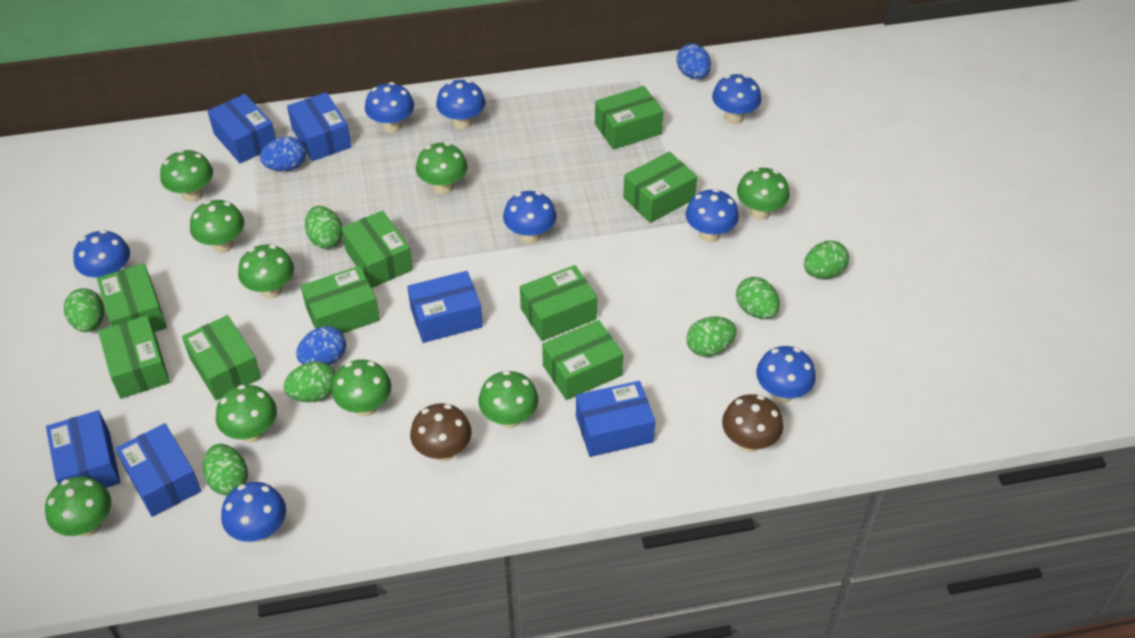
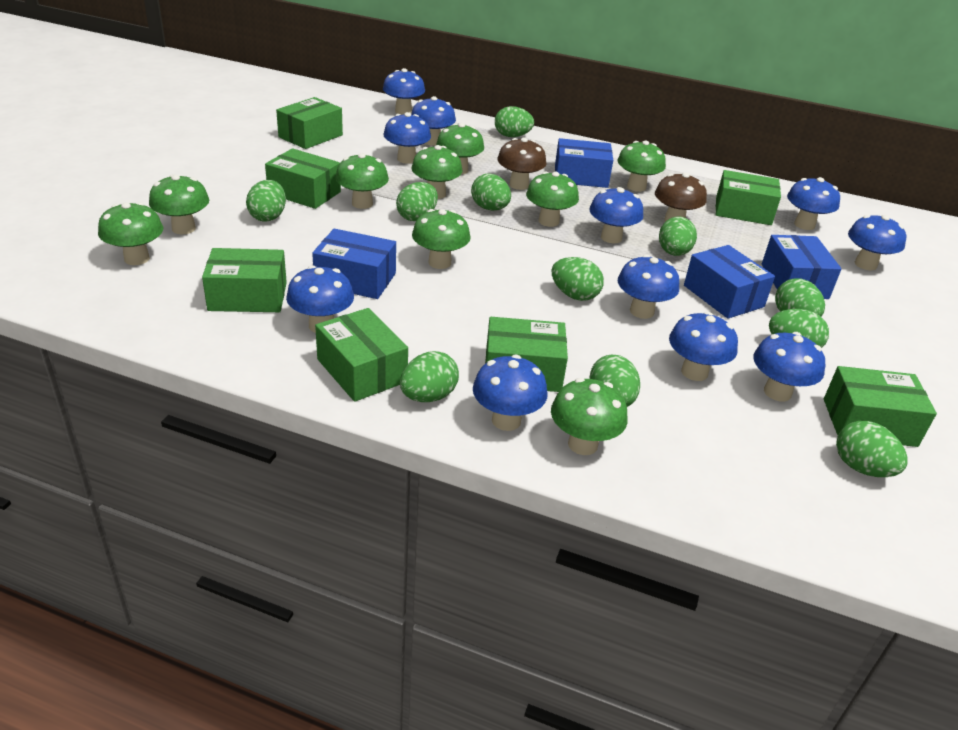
blue box: 6 -> 4
blue egg: 3 -> 0
blue mushroom: 8 -> 11
green box: 9 -> 7
green egg: 7 -> 11

